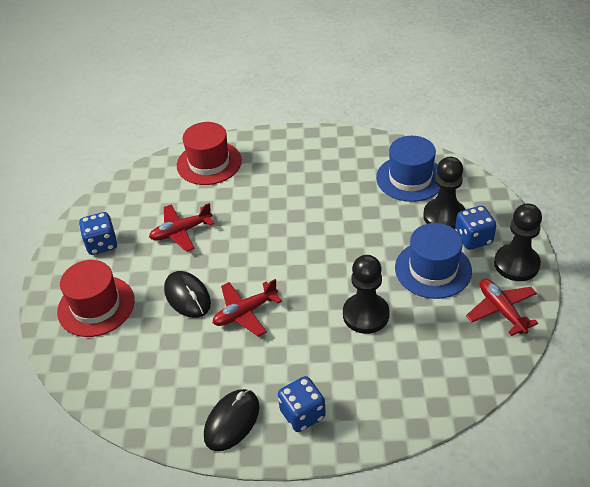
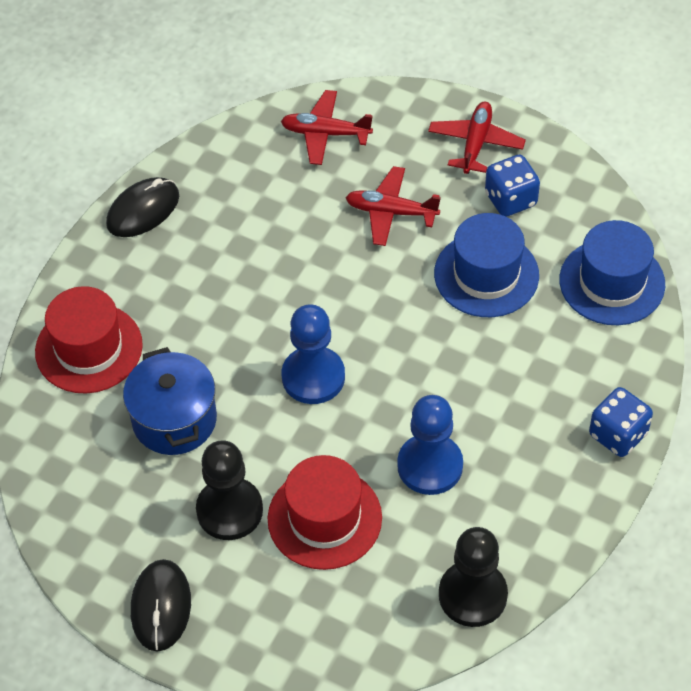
black pawn: 3 -> 2
blue dice: 3 -> 2
blue pawn: 0 -> 2
blue pot: 0 -> 1

